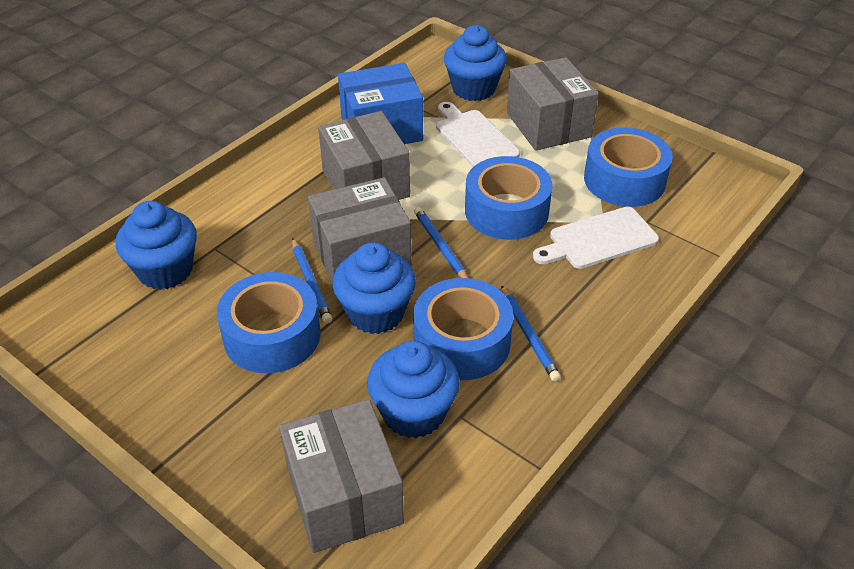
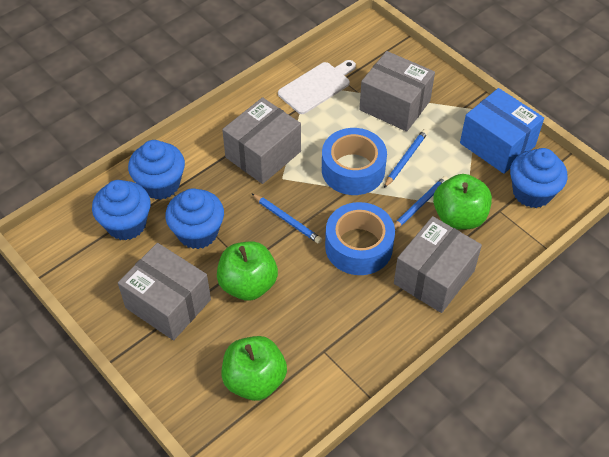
blue tape: 4 -> 2
green apple: 0 -> 3
white cutting board: 2 -> 1

